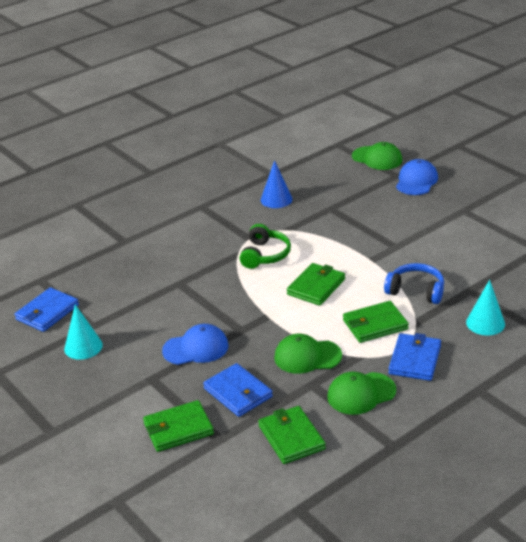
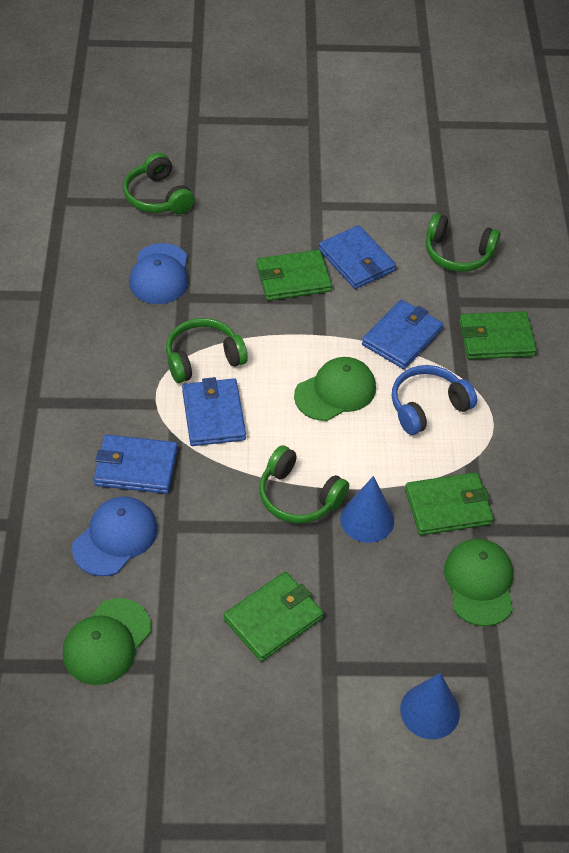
blue cone: 1 -> 2
blue wallet: 3 -> 4
green headphones: 1 -> 4
turquoise cone: 2 -> 0

